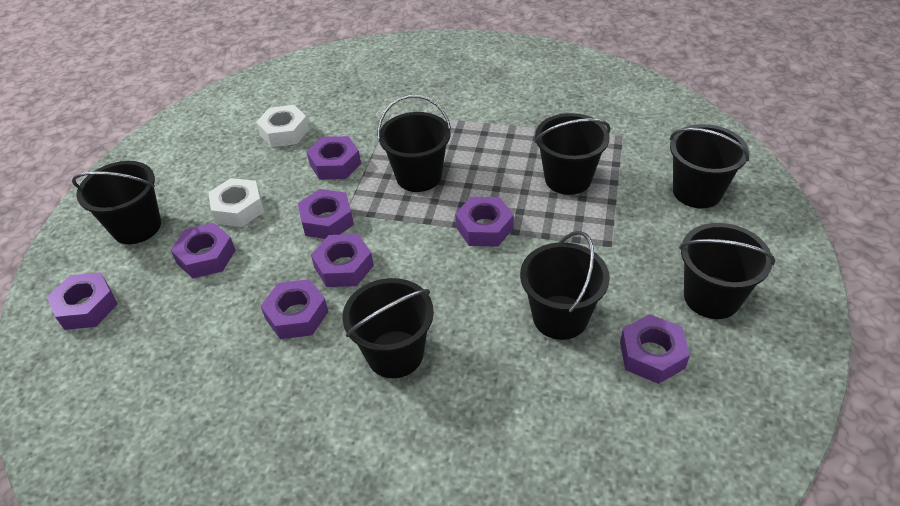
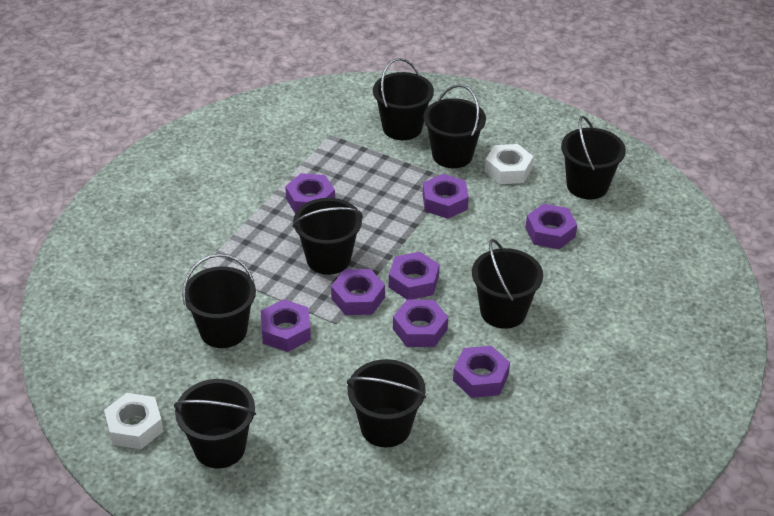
black bucket: 7 -> 8

